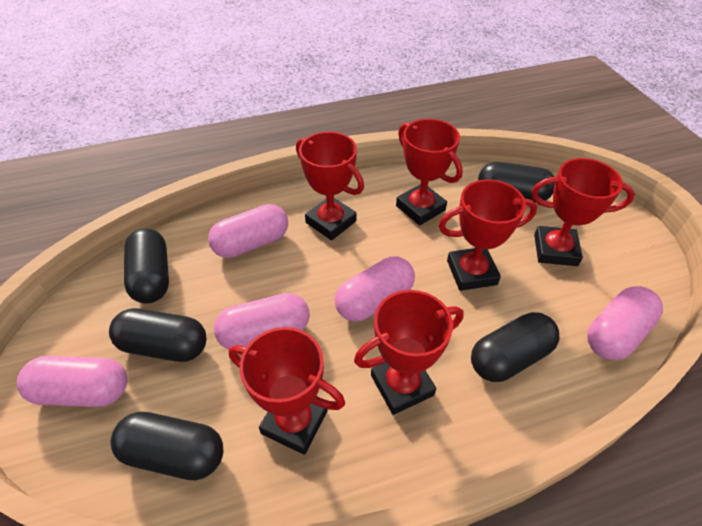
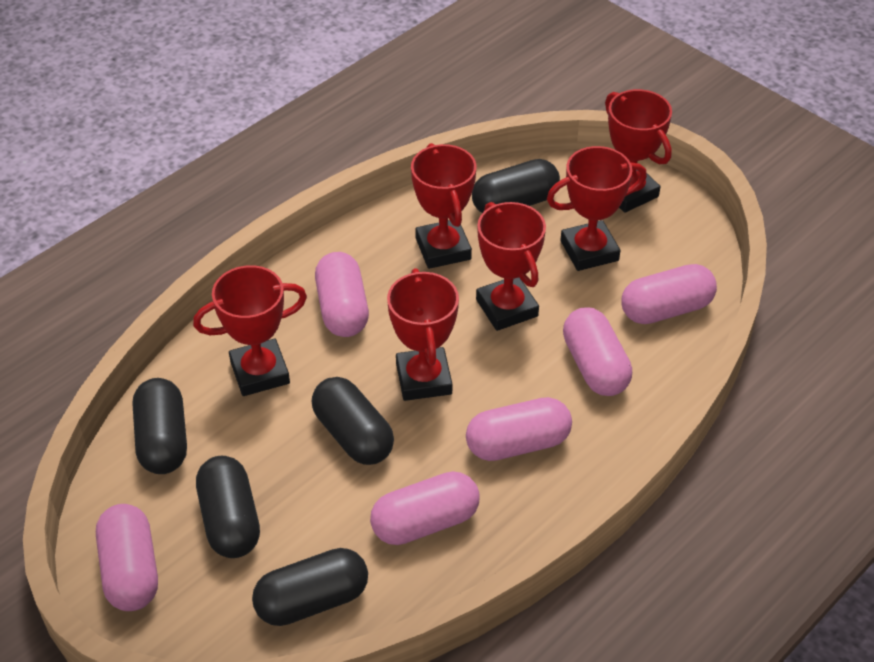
pink capsule: 5 -> 6

